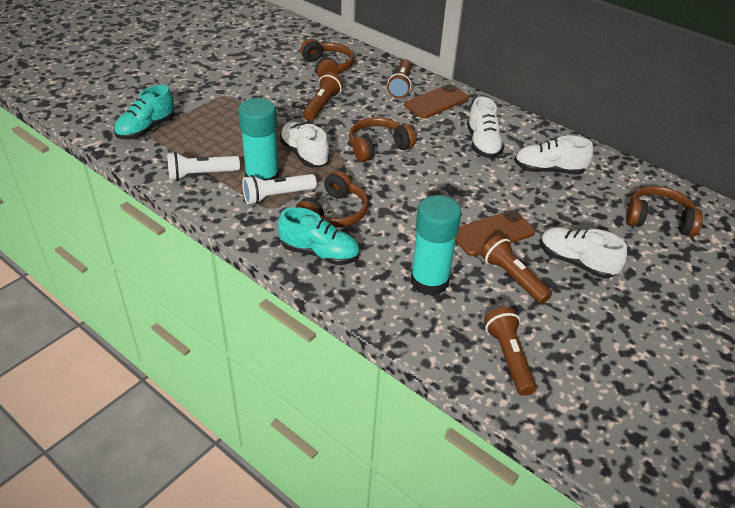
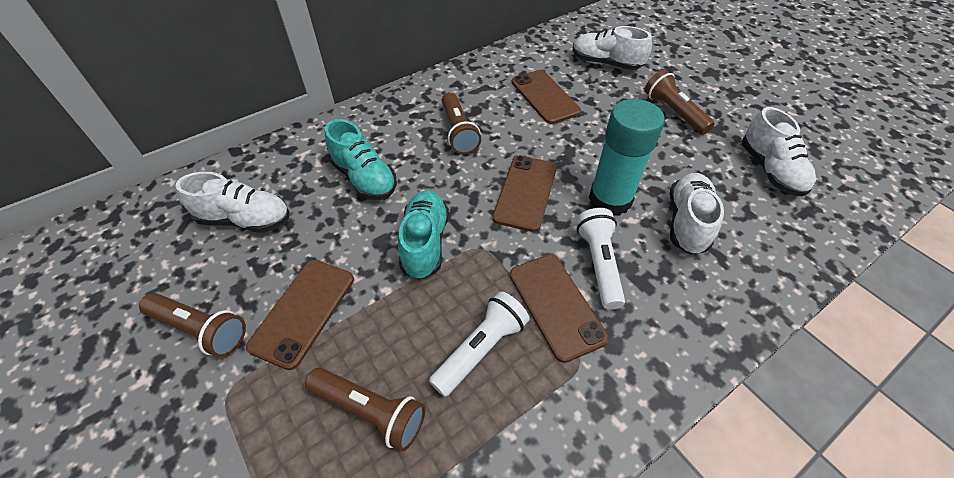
brown headphones: 4 -> 0
brown phone: 2 -> 4
turquoise glue stick: 2 -> 1

